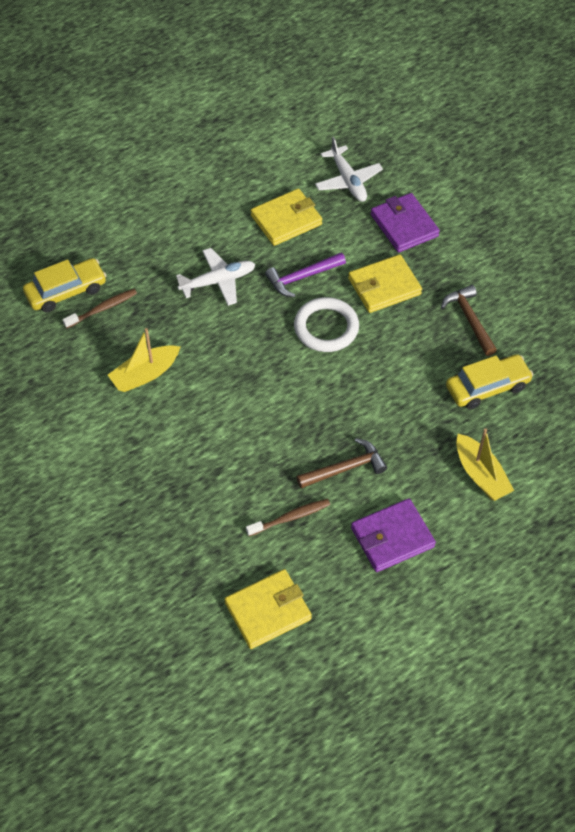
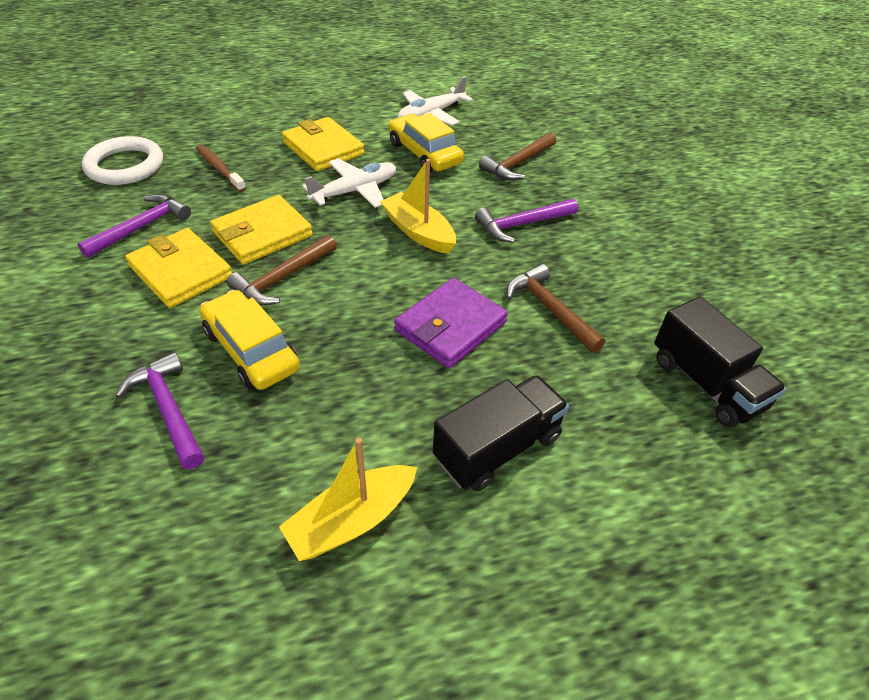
black truck: 0 -> 2
brown hammer: 2 -> 3
brown toothbrush: 2 -> 1
purple hammer: 1 -> 3
purple wallet: 2 -> 1

